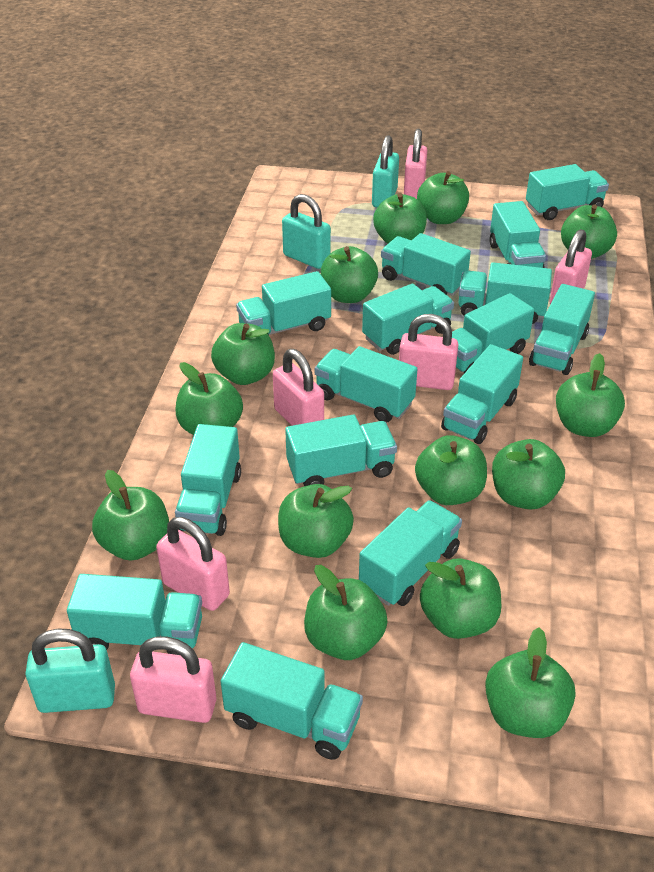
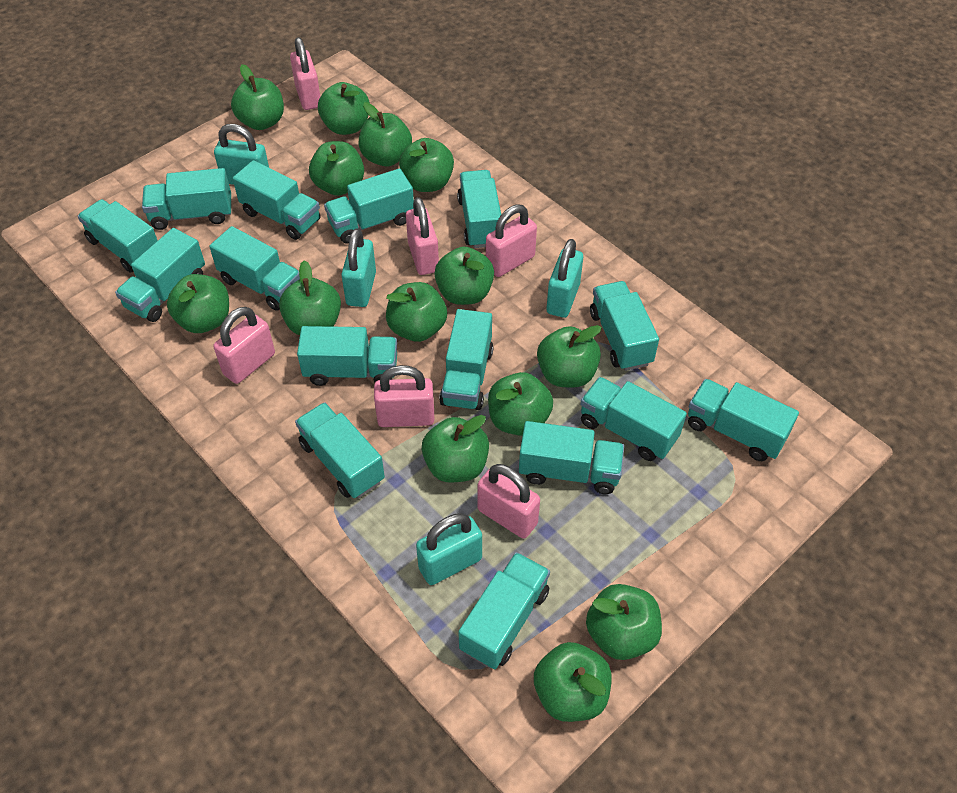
turquoise padlock: 3 -> 4

